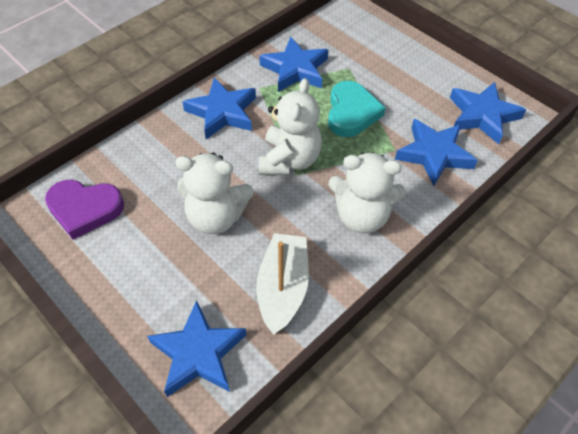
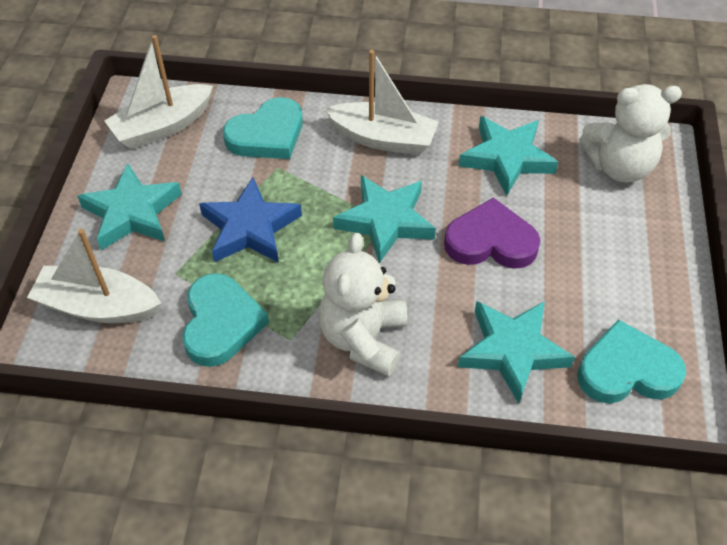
blue star: 5 -> 1
turquoise heart: 1 -> 3
turquoise star: 0 -> 4
white boat: 1 -> 3
white teddy bear: 3 -> 2

